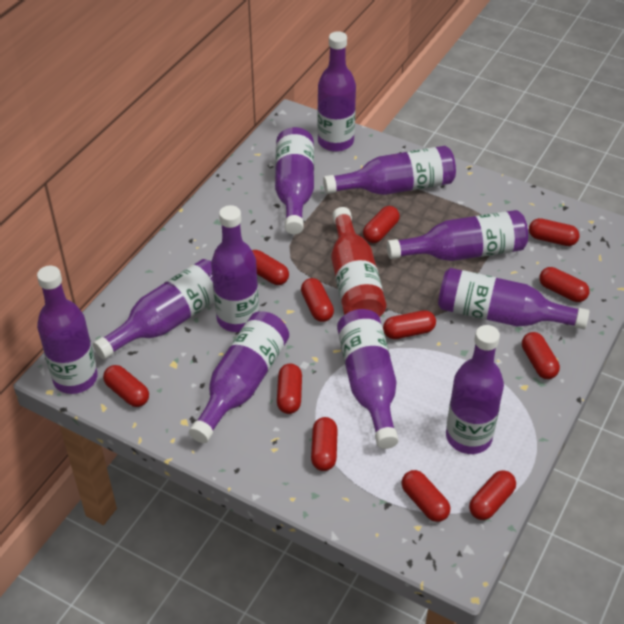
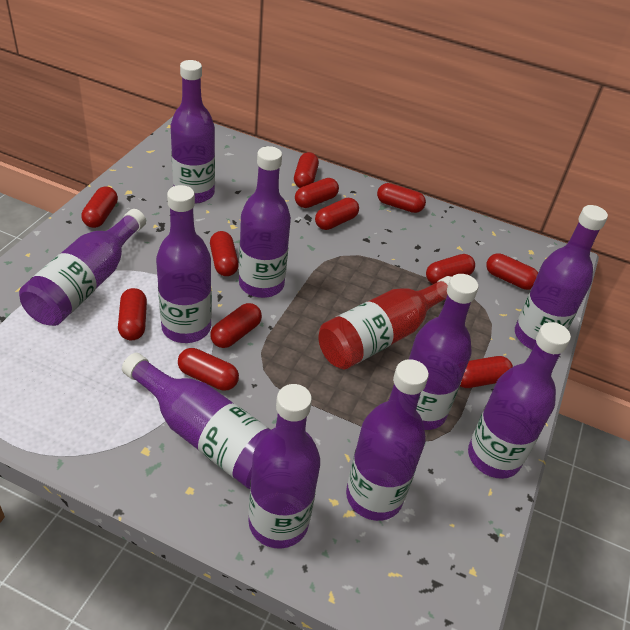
purple bottle: 11 -> 10

